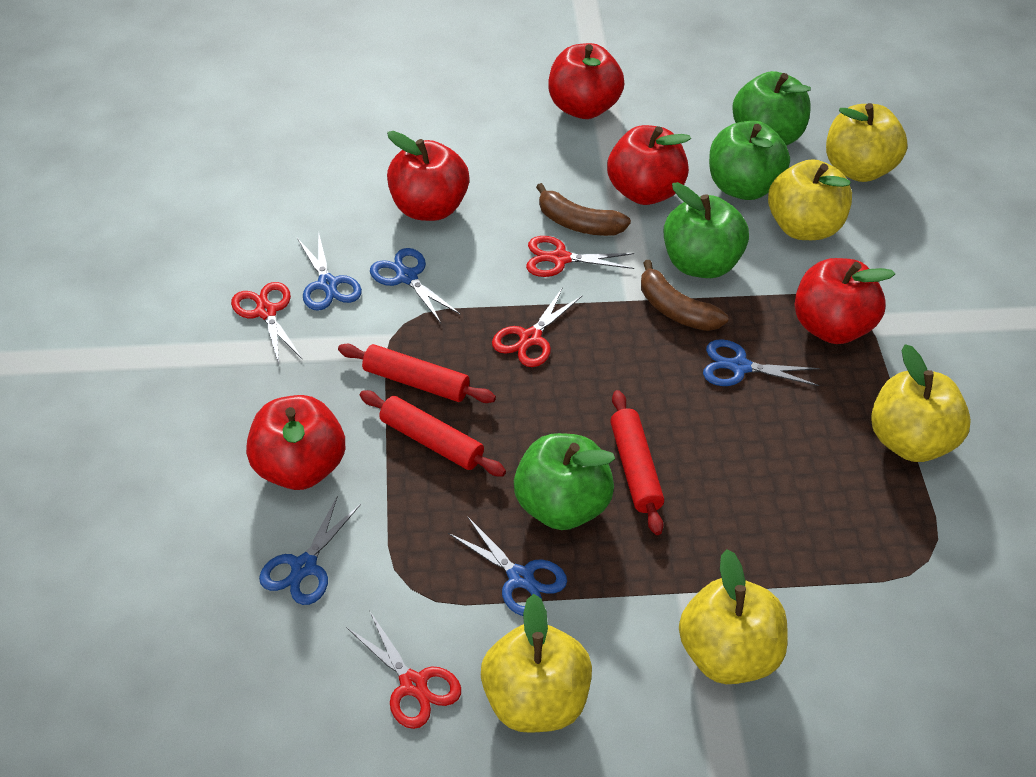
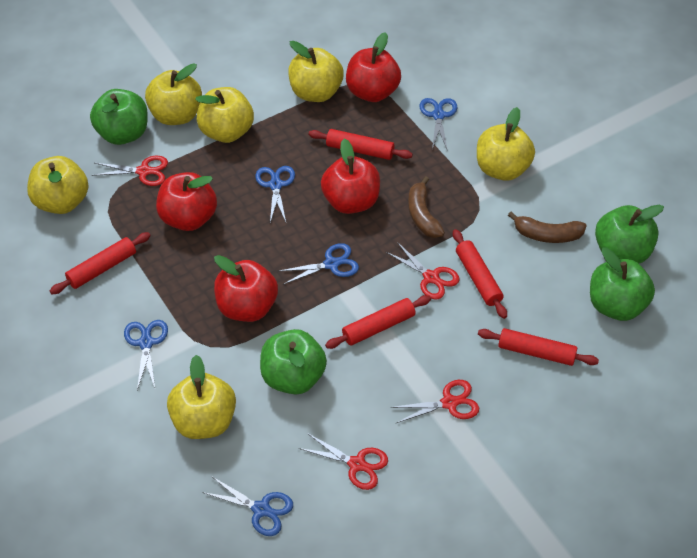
red apple: 5 -> 4
red rolling pin: 3 -> 5
yellow apple: 5 -> 6

